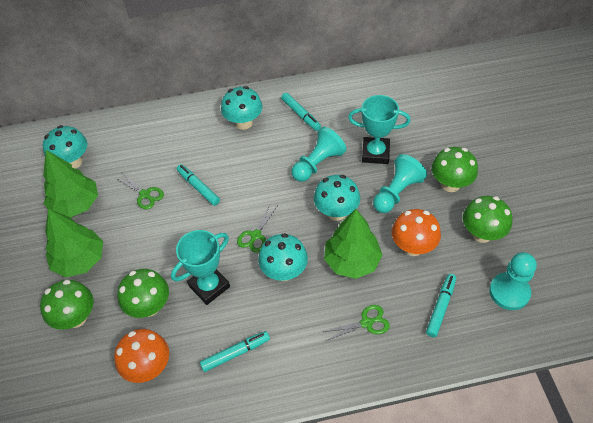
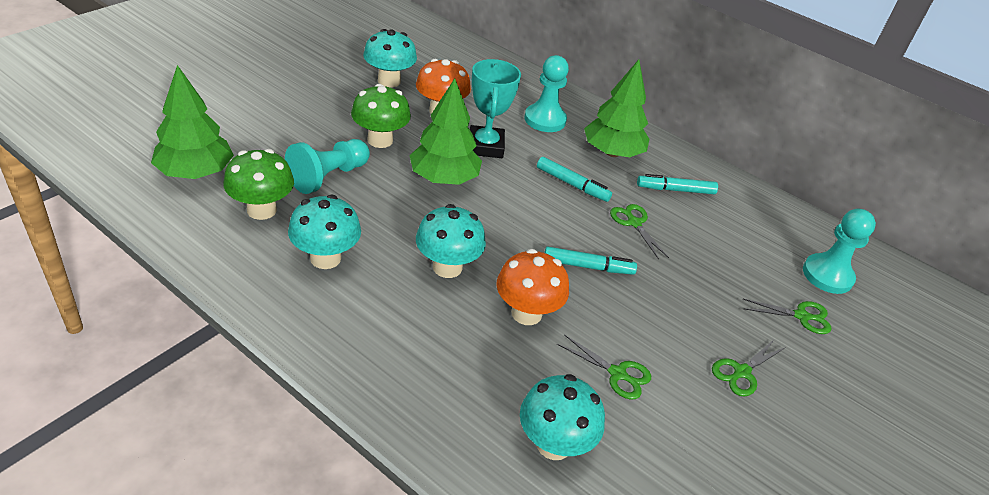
green mushroom: 4 -> 2
green scissors: 3 -> 4
turquoise marker: 4 -> 3
turquoise trophy: 2 -> 1

